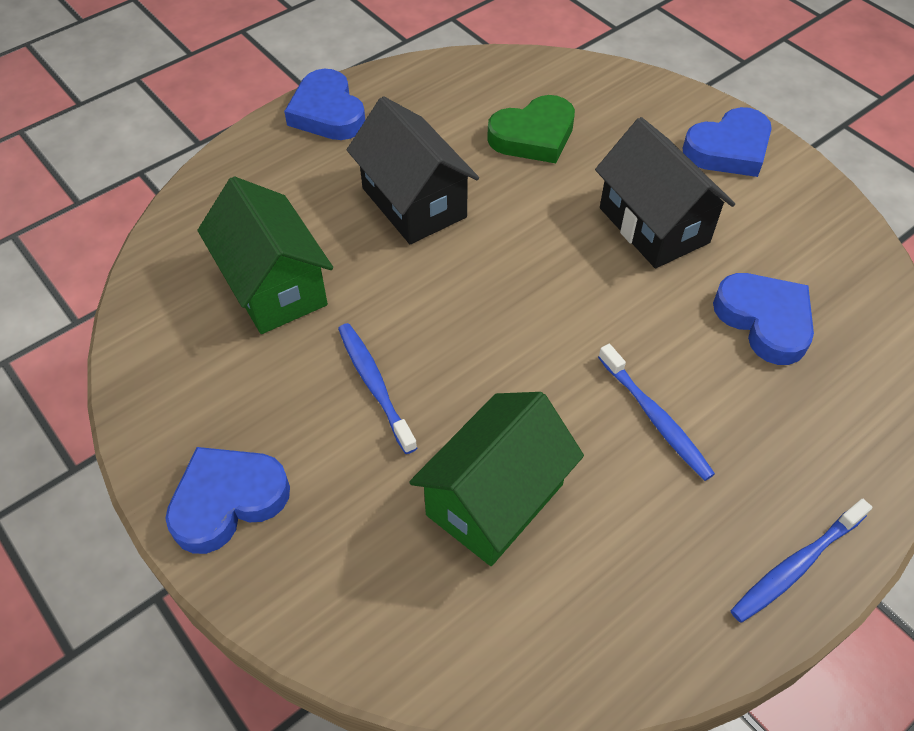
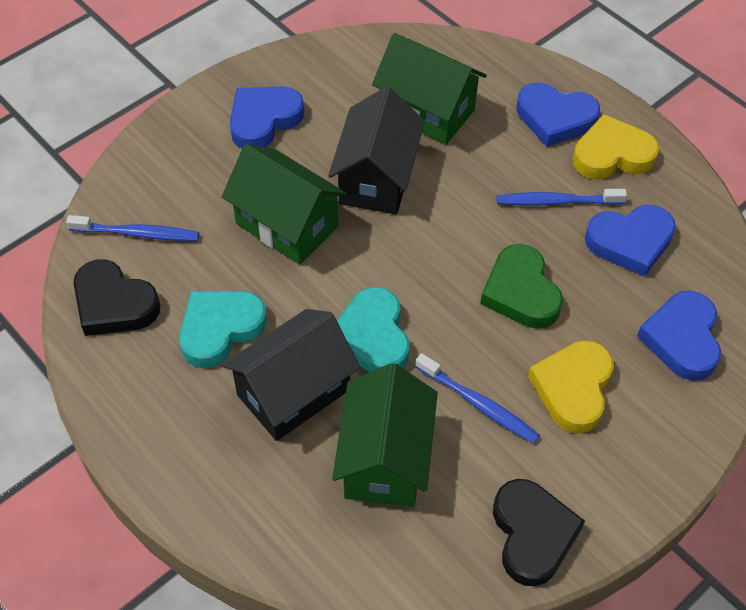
black heart: 0 -> 2
green house: 2 -> 3
turquoise heart: 0 -> 2
yellow heart: 0 -> 2

